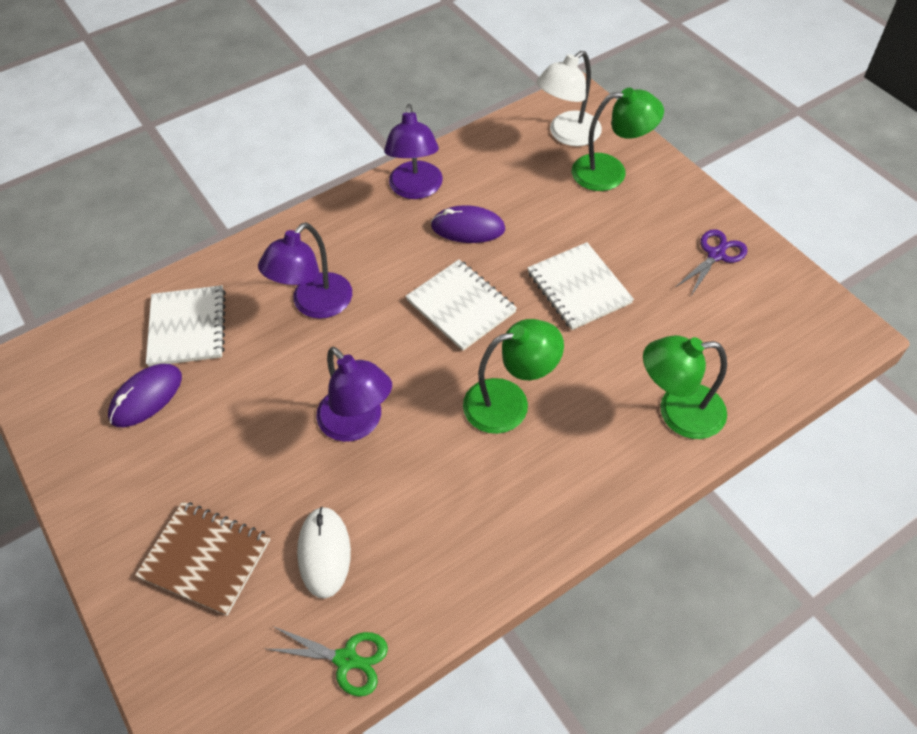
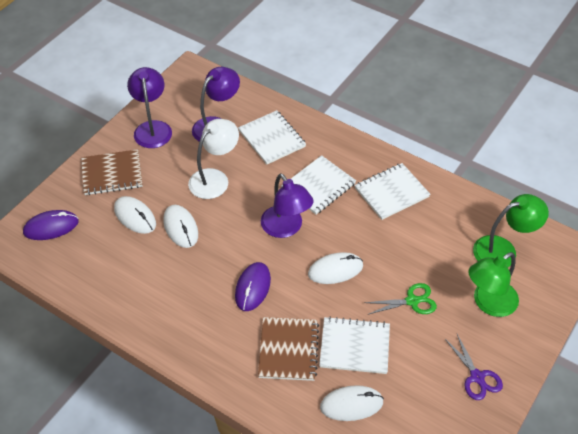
brown notebook: 1 -> 2
green lamp: 3 -> 2
white mouse: 1 -> 4
white notebook: 3 -> 4

